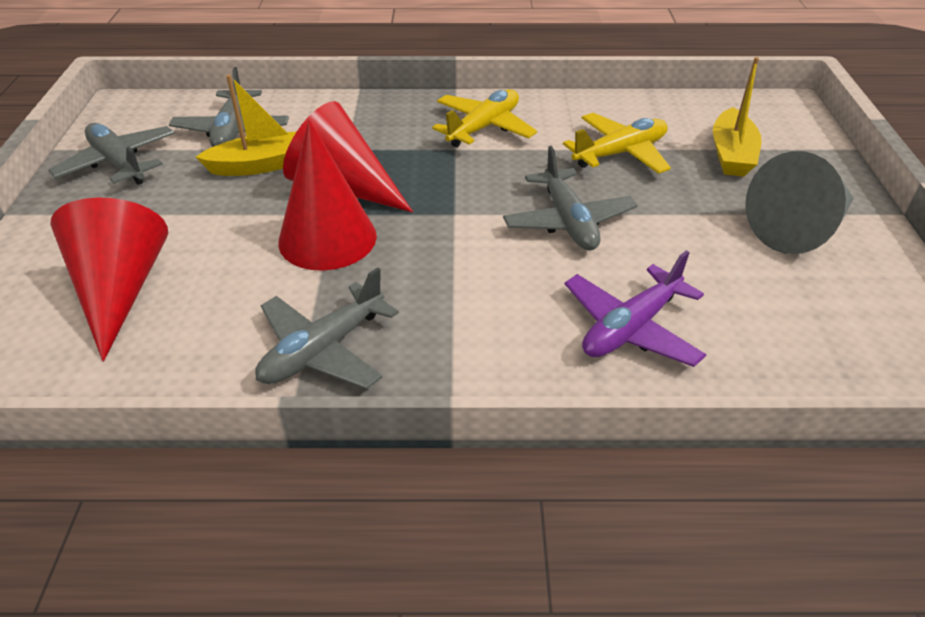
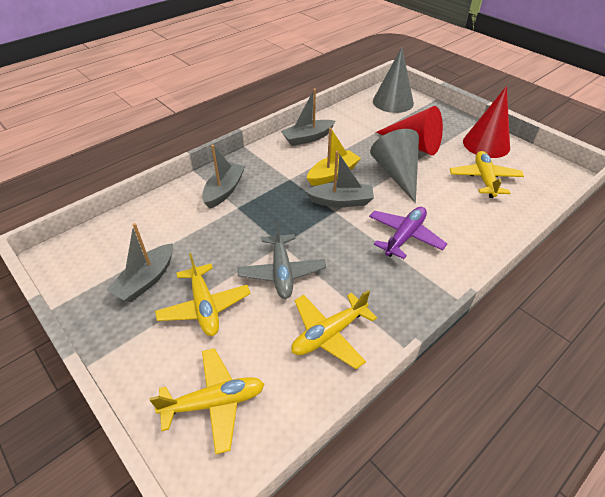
grey boat: 0 -> 4
grey cone: 1 -> 2
grey plane: 4 -> 1
red cone: 3 -> 2
yellow boat: 2 -> 1
yellow plane: 2 -> 4

